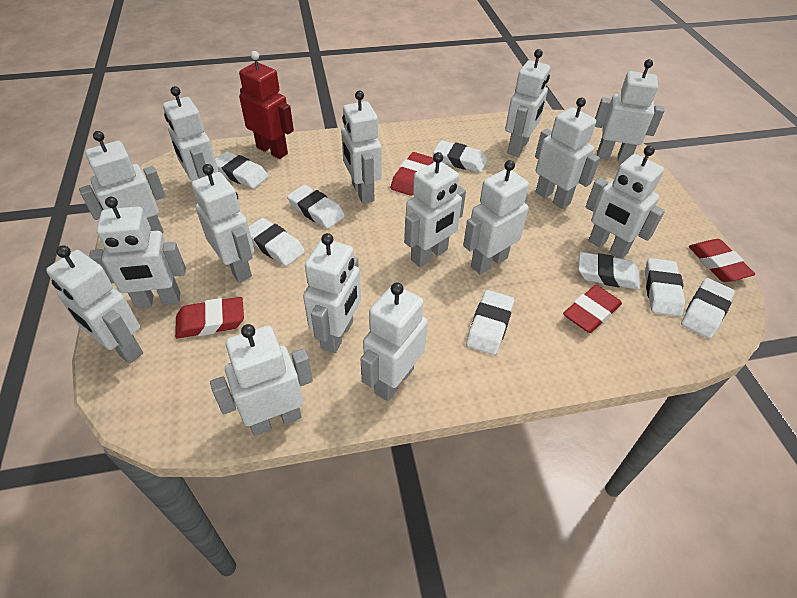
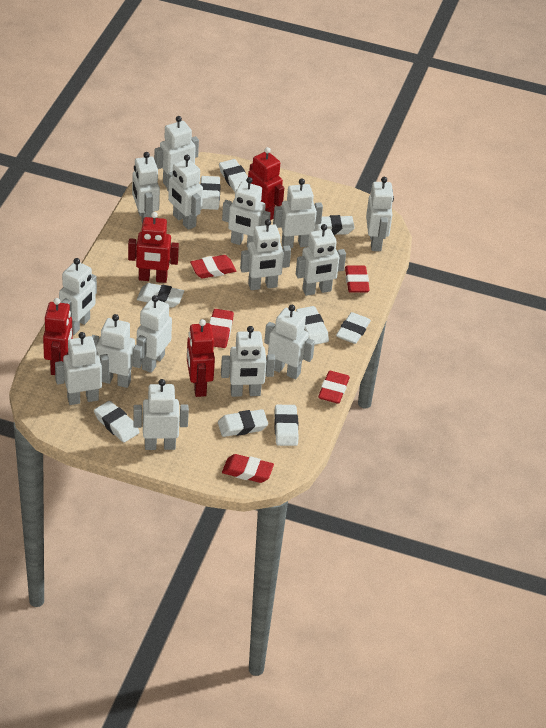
red eraser: 4 -> 5
red robot: 1 -> 4
white eraser: 8 -> 9

